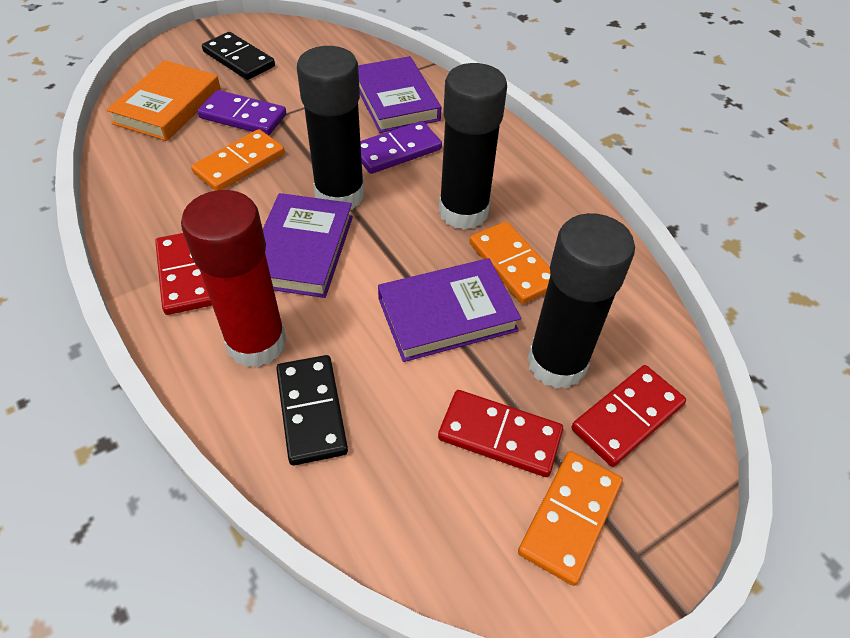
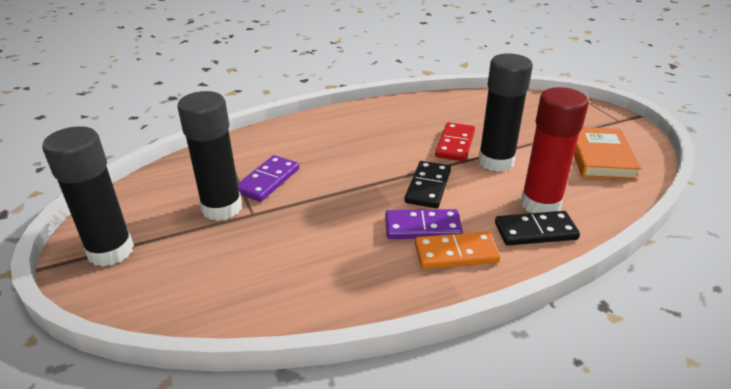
orange domino: 3 -> 1
purple book: 3 -> 0
red domino: 3 -> 1

